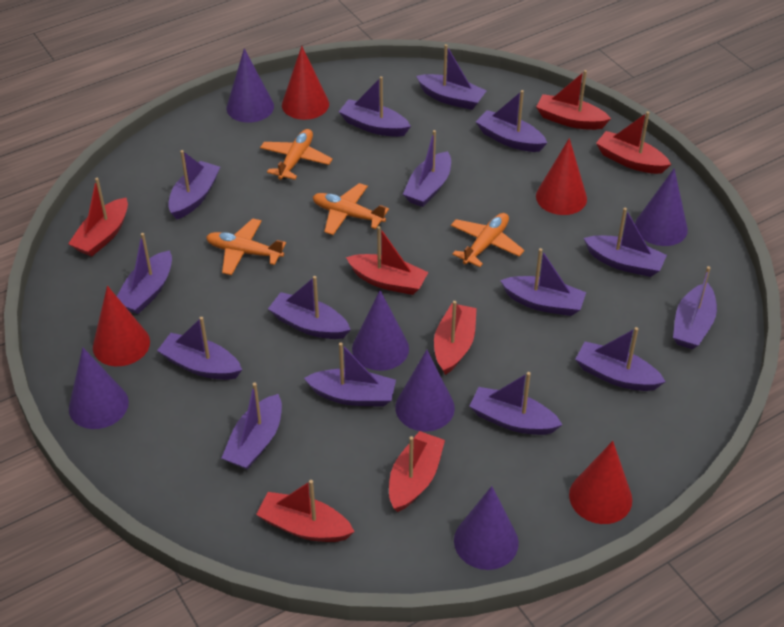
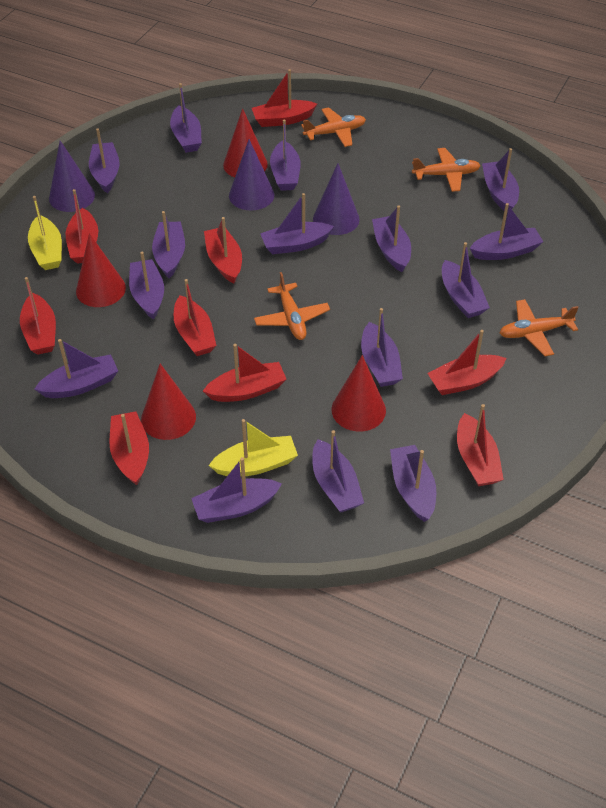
purple cone: 6 -> 3
red boat: 7 -> 9
yellow boat: 0 -> 2

